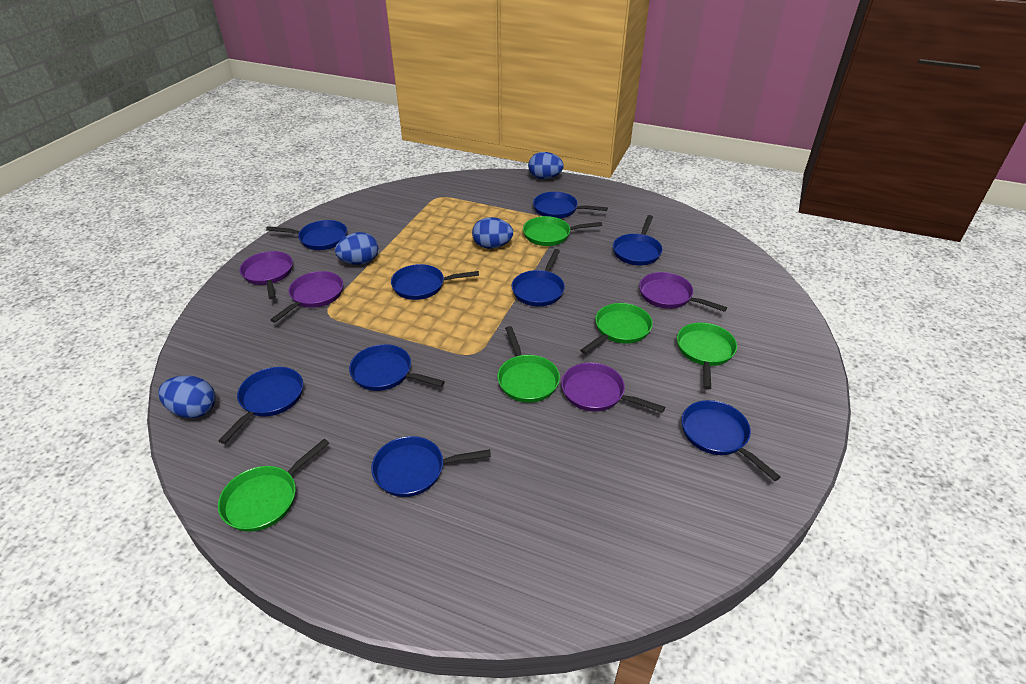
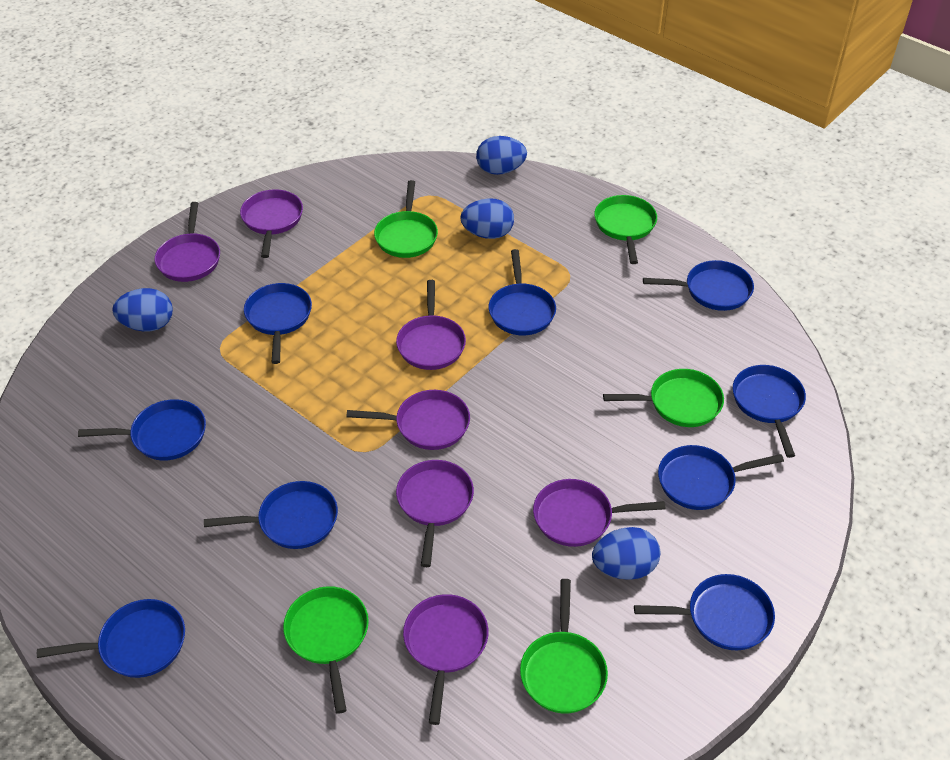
purple pan: 4 -> 7

